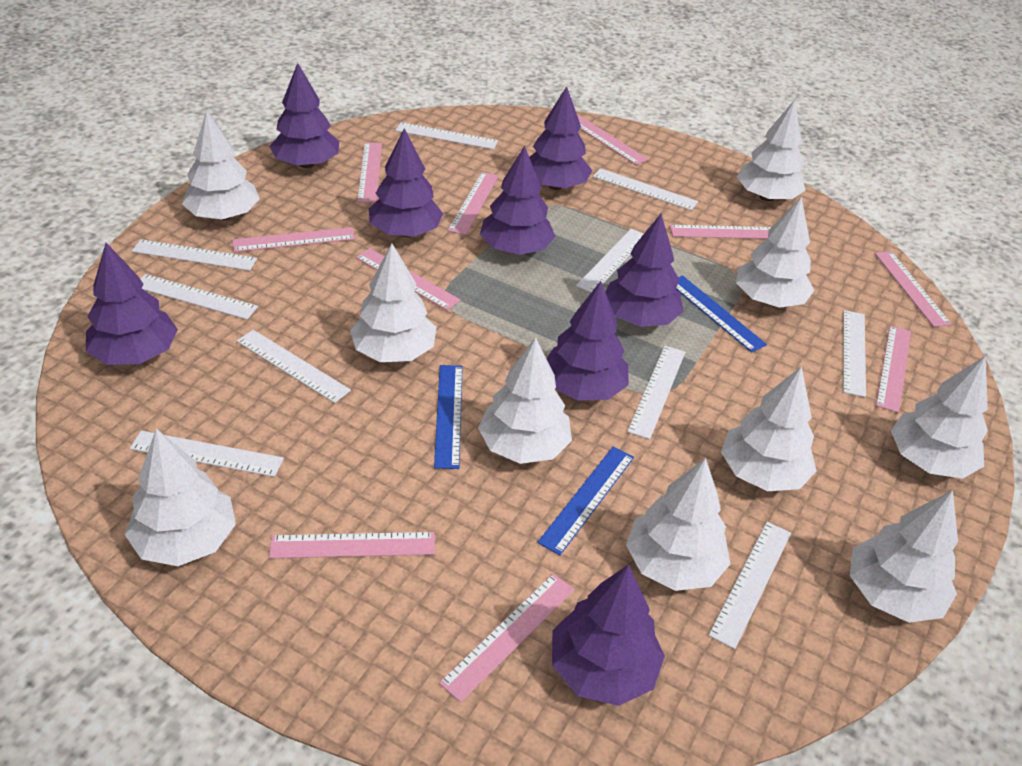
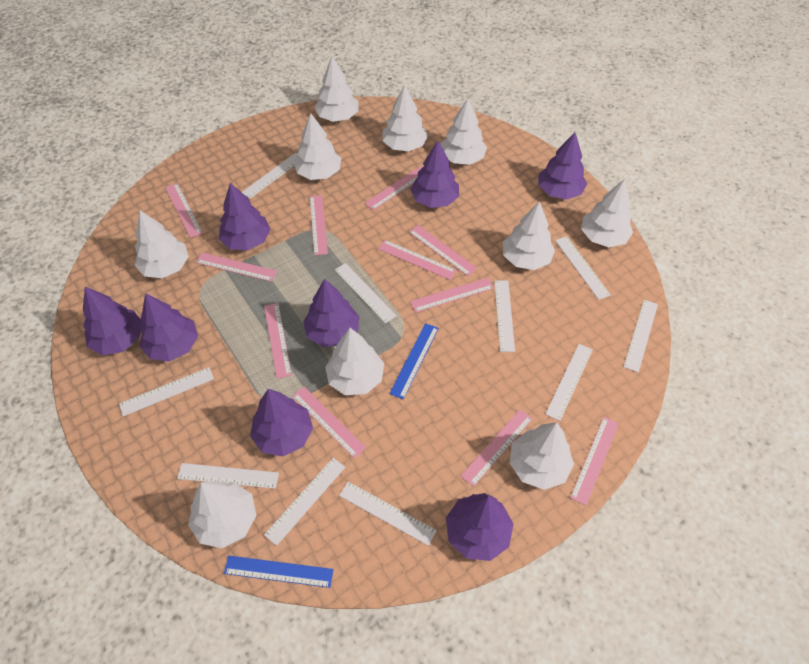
blue ruler: 3 -> 2
pink ruler: 10 -> 11

